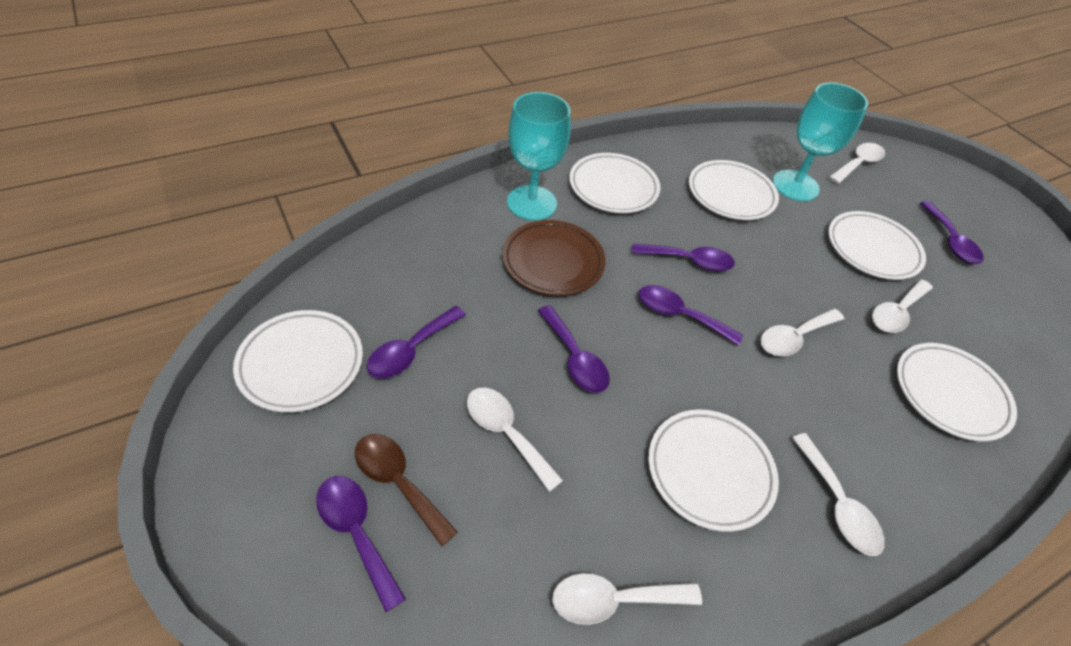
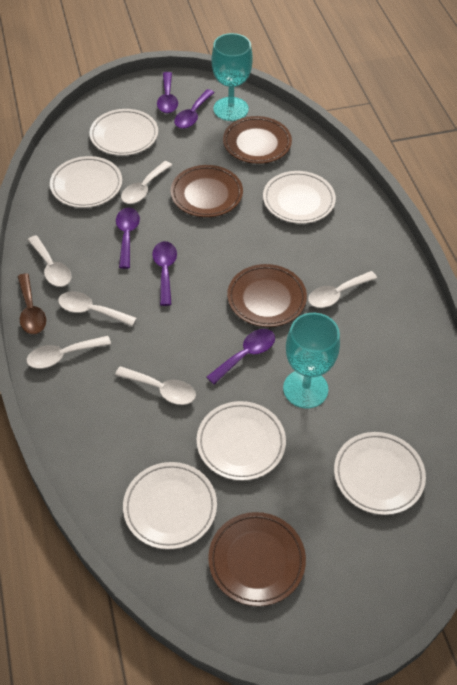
brown plate: 1 -> 4
purple spoon: 6 -> 5

